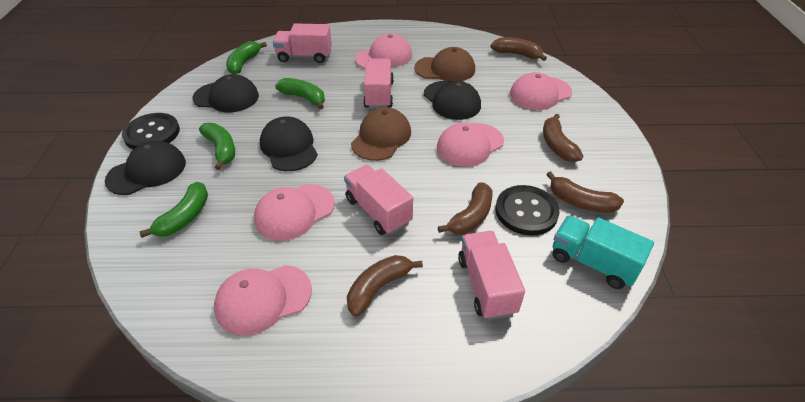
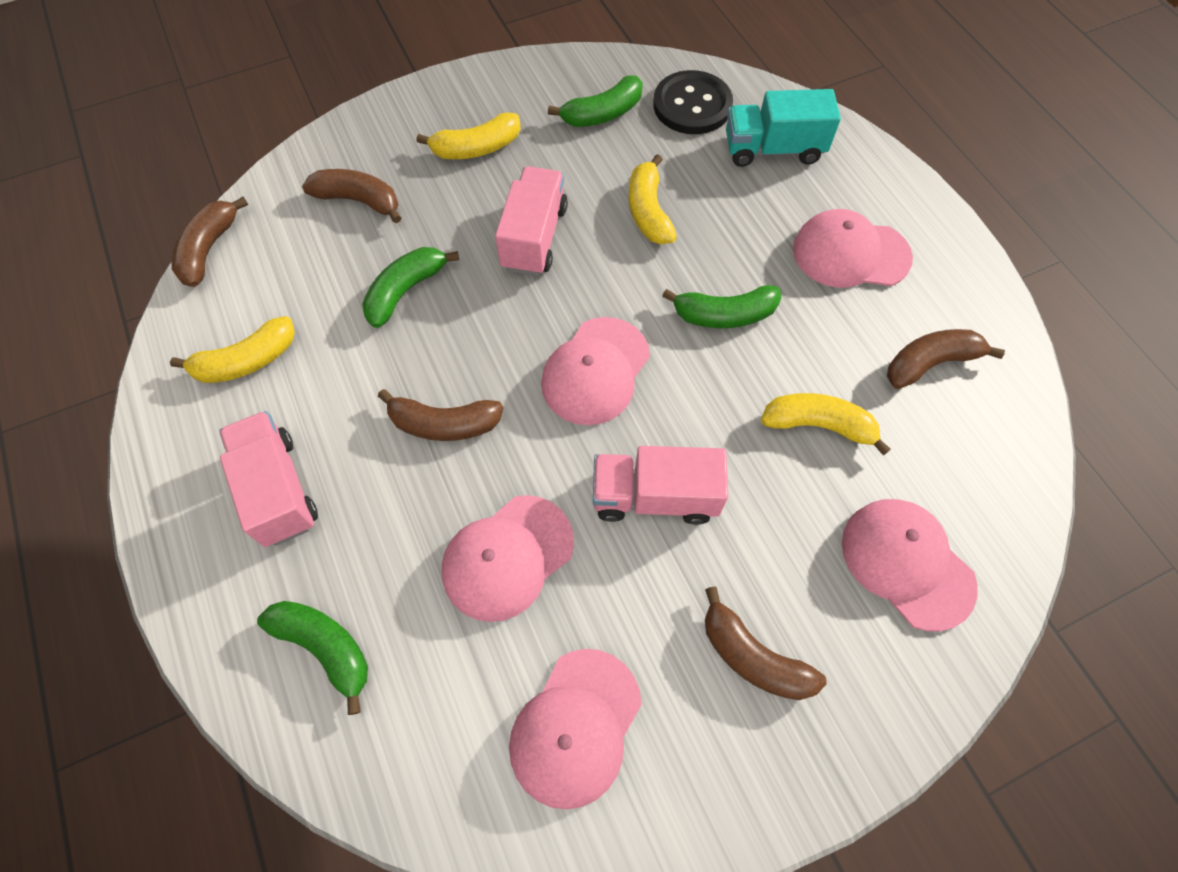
black button: 2 -> 1
black cap: 4 -> 0
brown cap: 2 -> 0
pink truck: 4 -> 3
yellow banana: 0 -> 4

